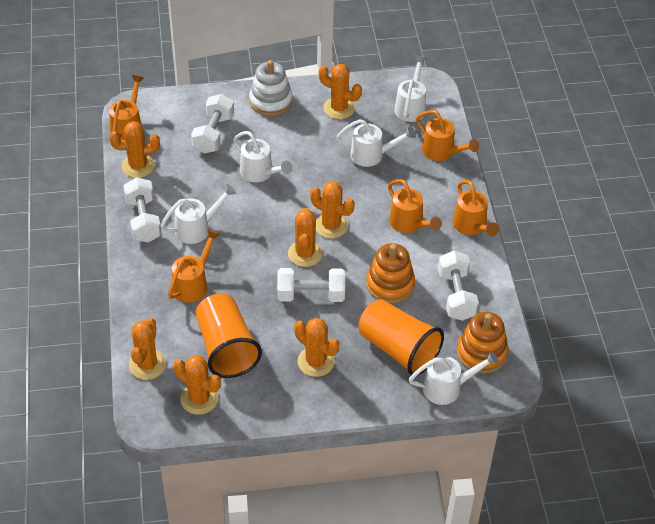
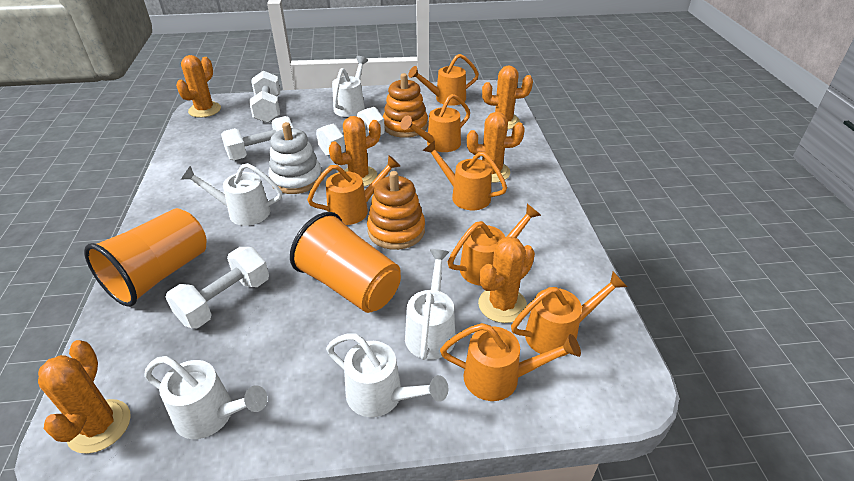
orange cactus: 7 -> 6
orange watering can: 5 -> 7

